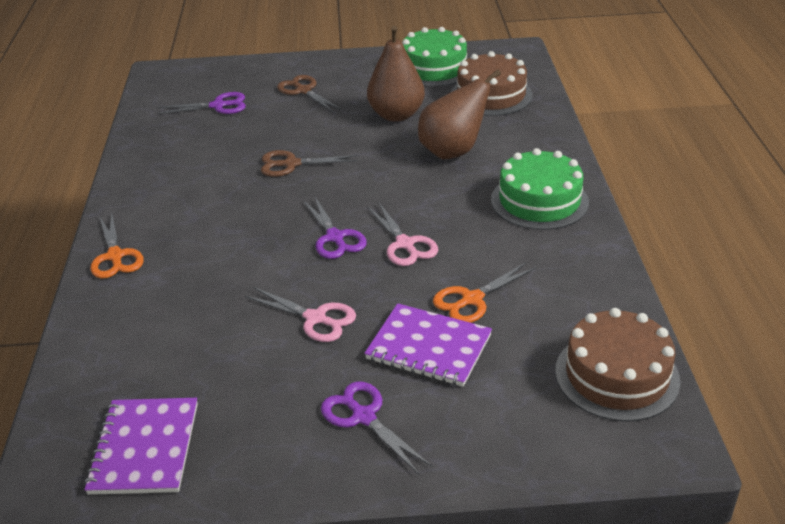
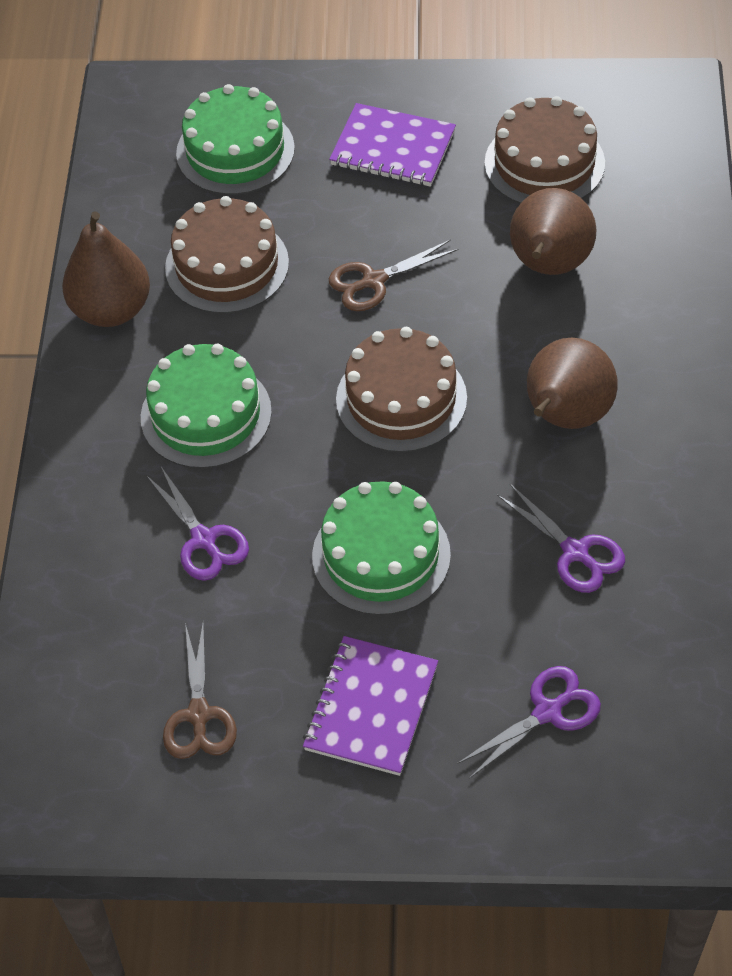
brown cake: 2 -> 3
brown pear: 2 -> 3
green cake: 2 -> 3
orange scissors: 2 -> 0
pink scissors: 2 -> 0

